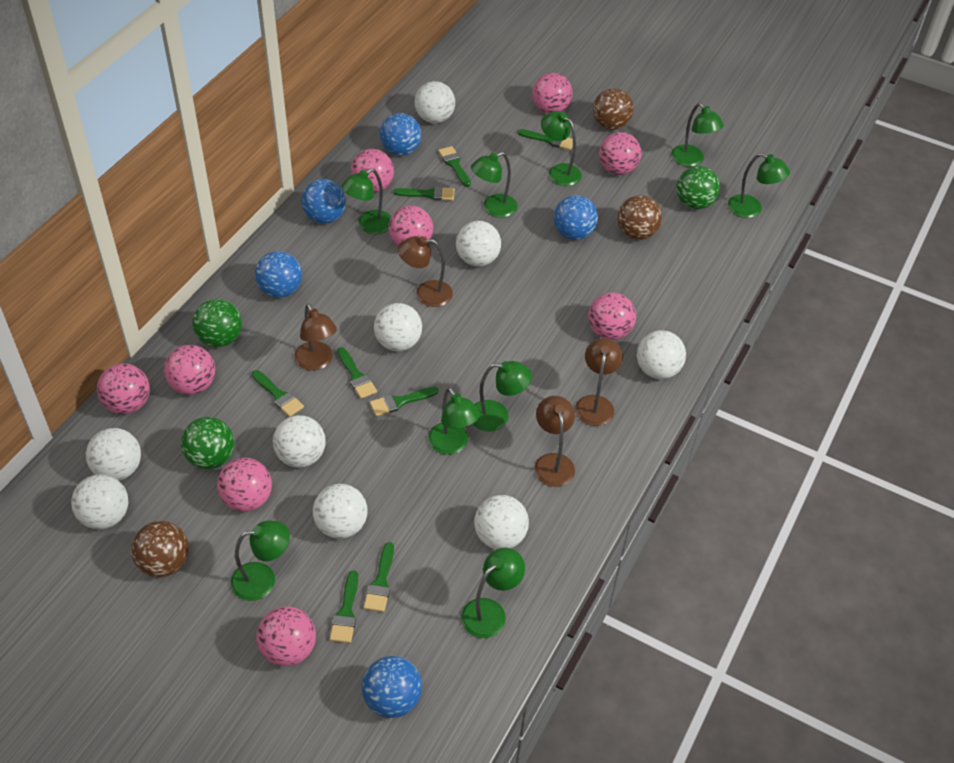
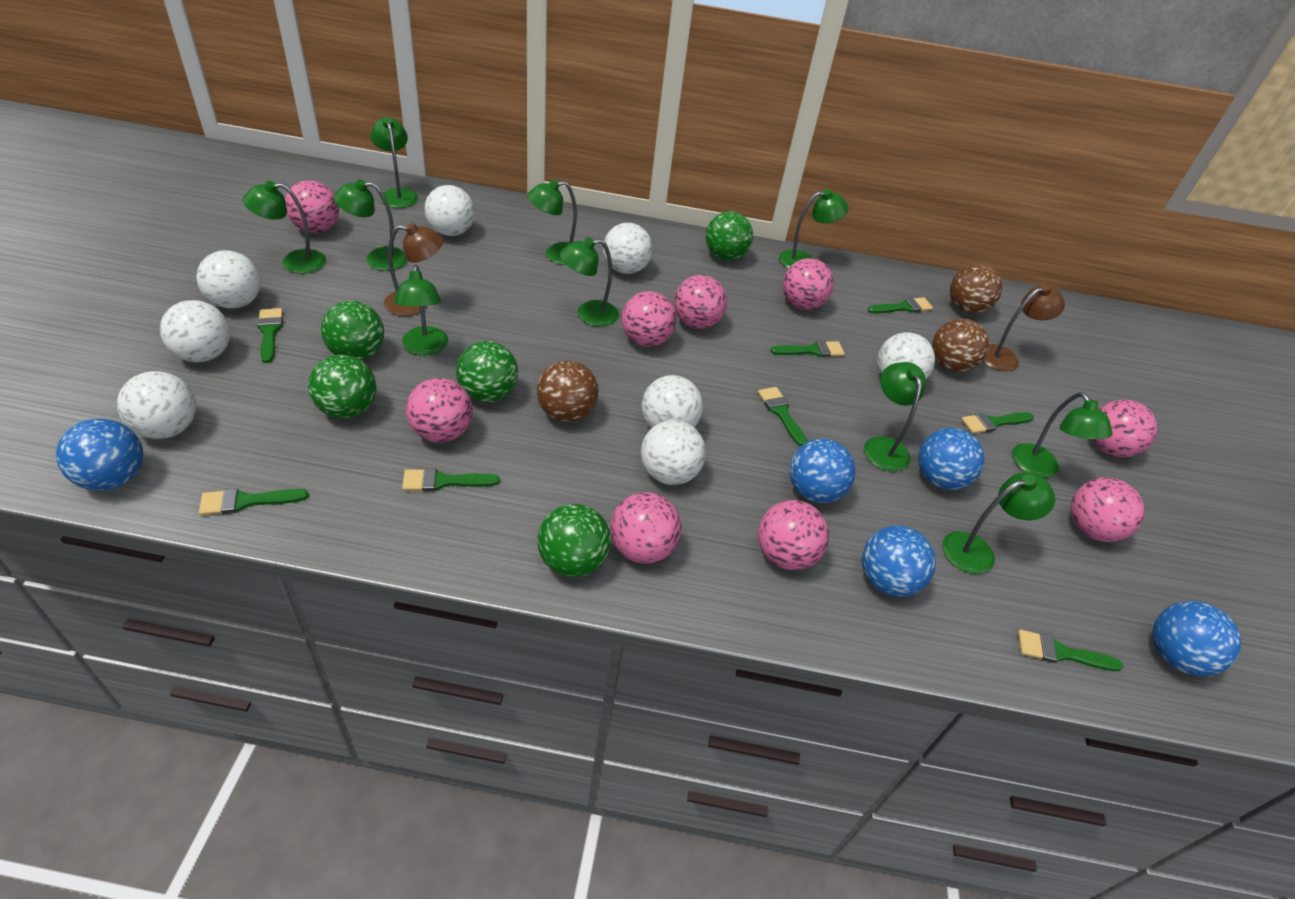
brown lamp: 4 -> 2
green ball: 3 -> 5
green lamp: 9 -> 10
white ball: 9 -> 8

